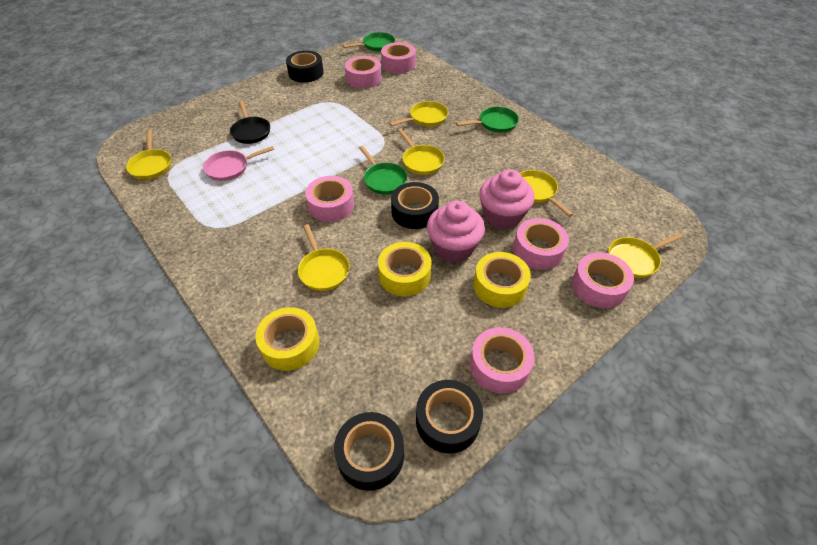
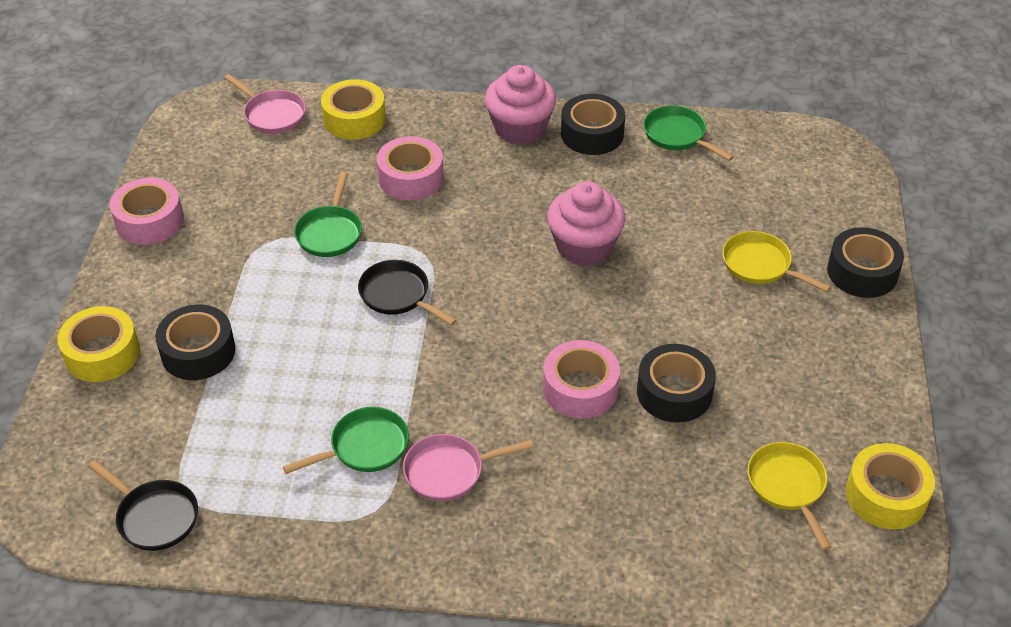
black pan: 1 -> 2
pink pan: 1 -> 2
pink tape: 6 -> 3
yellow pan: 6 -> 2

